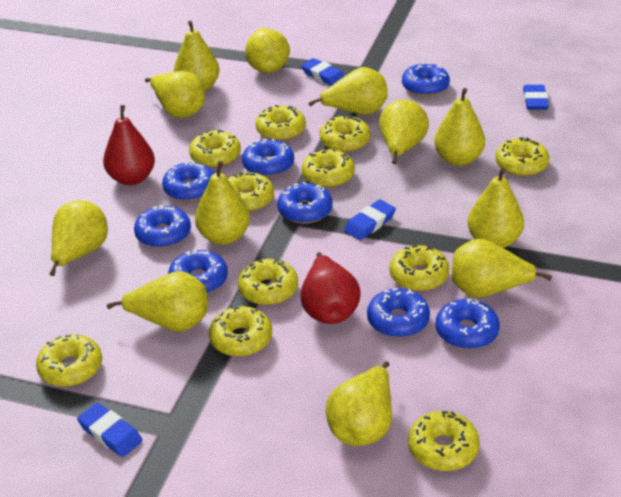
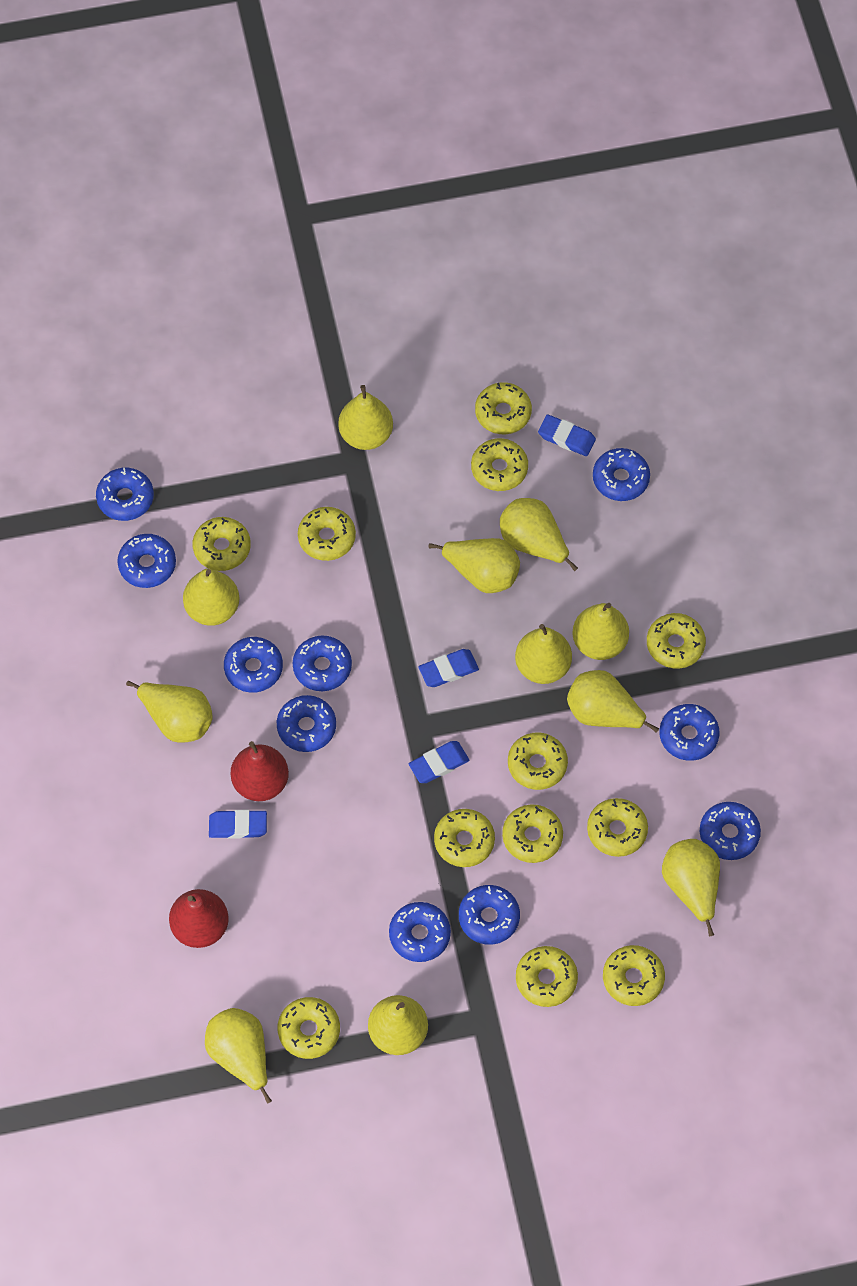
blue donut: 8 -> 10
yellow donut: 11 -> 12
yellow pear: 12 -> 11

